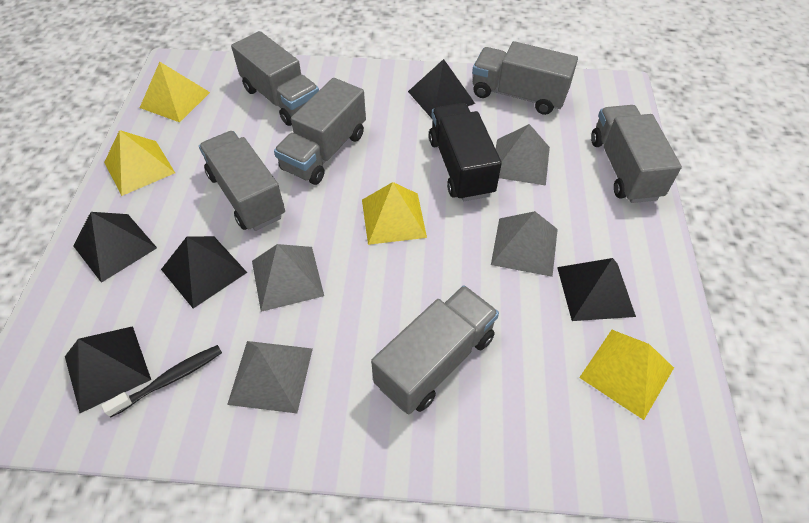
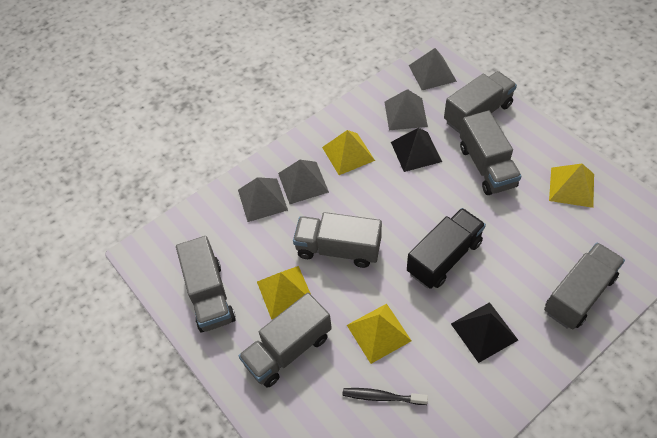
black pyramid: 5 -> 2

